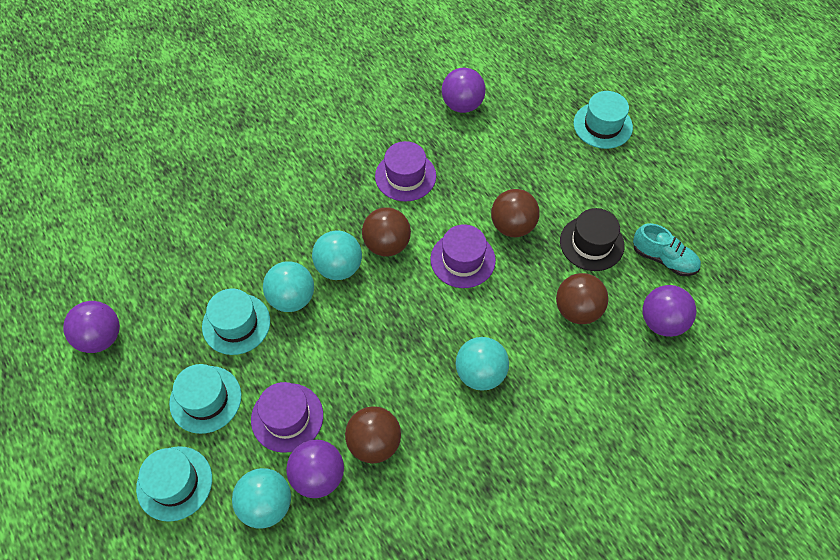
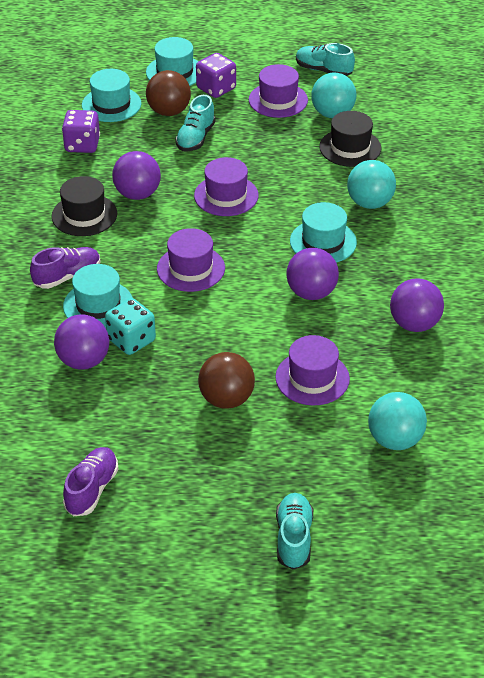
black hat: 1 -> 2
brown ball: 4 -> 2
purple dice: 0 -> 2
purple hat: 3 -> 4
purple shoe: 0 -> 2
turquoise ball: 4 -> 3
turquoise dice: 0 -> 1
turquoise shoe: 1 -> 3

